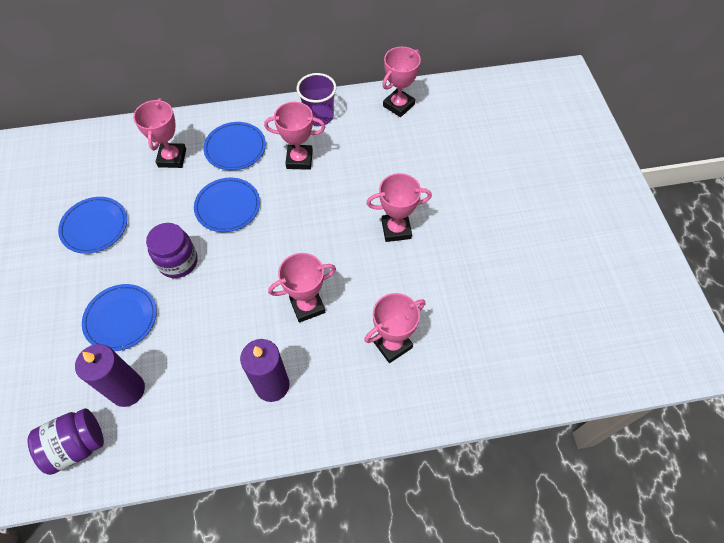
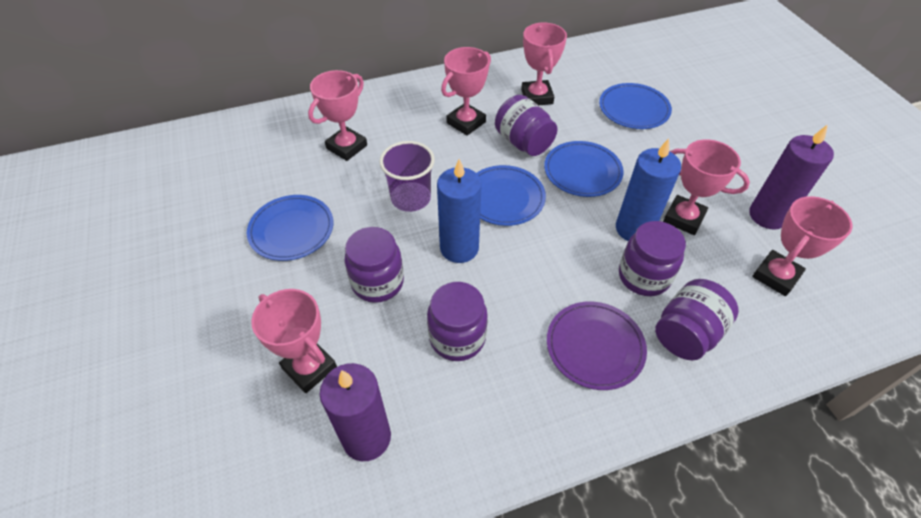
blue candle: 0 -> 2
purple jar: 2 -> 5
purple plate: 0 -> 1

